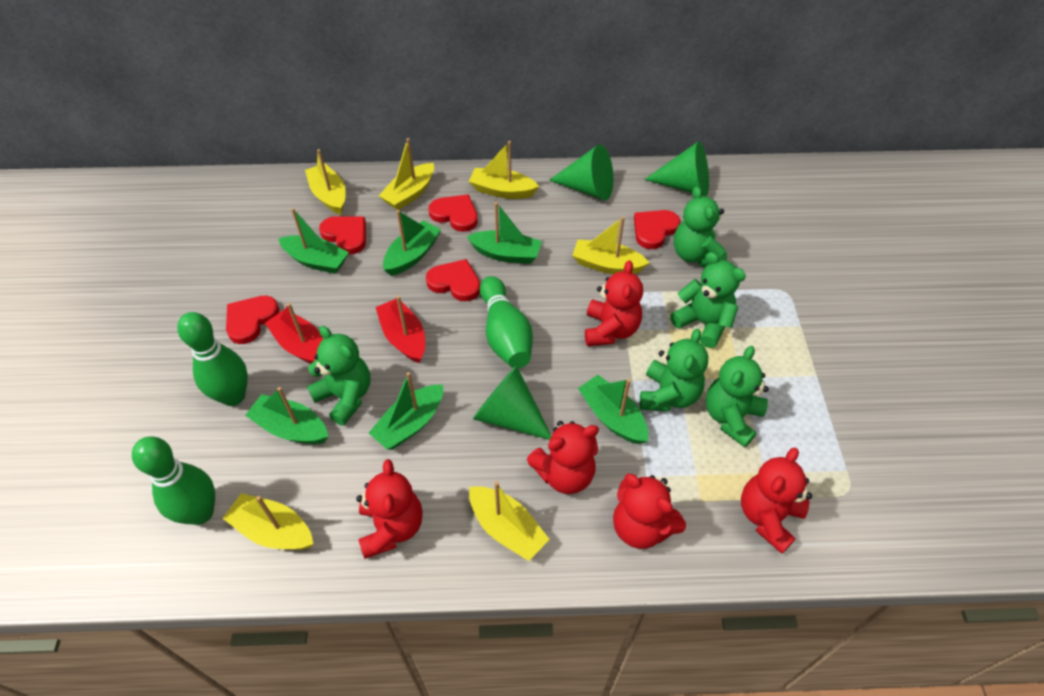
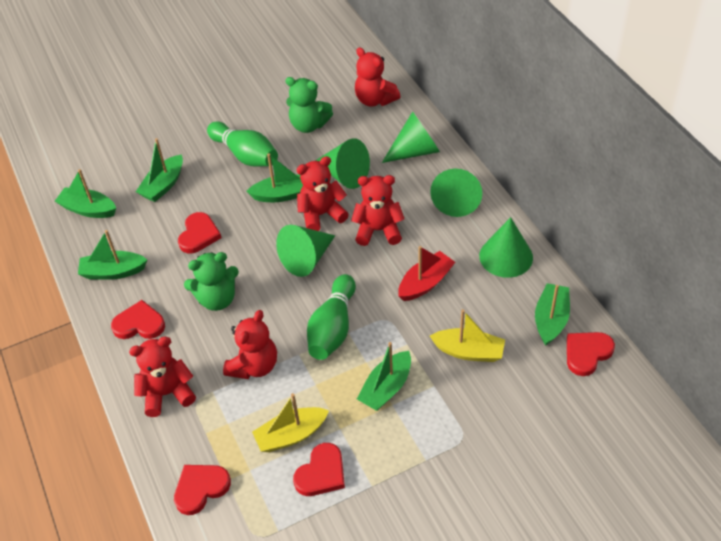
green bowling pin: 3 -> 2
green cone: 3 -> 5
green teddy bear: 5 -> 2
red boat: 2 -> 1
yellow boat: 6 -> 2

